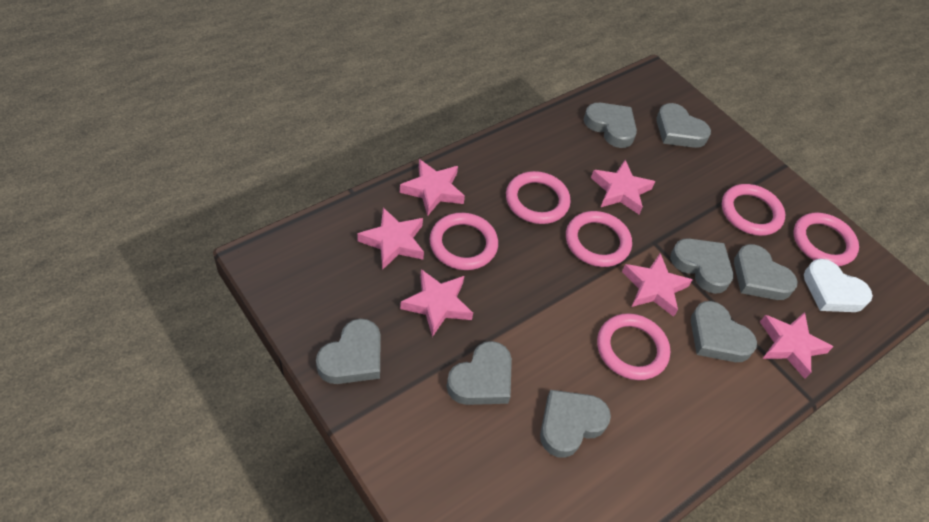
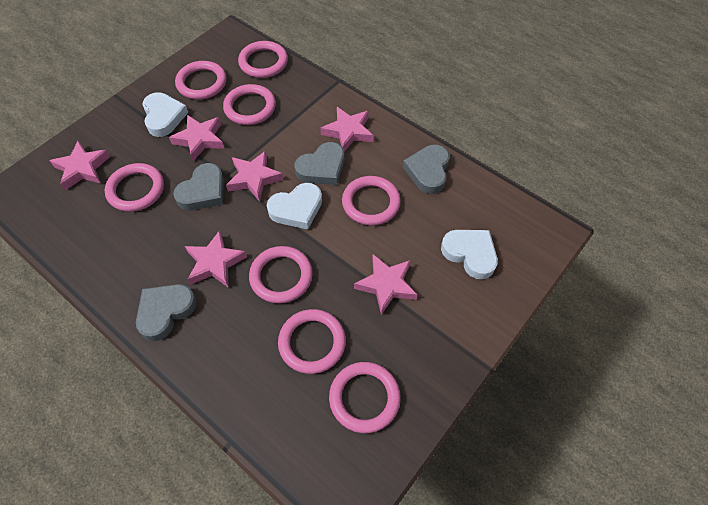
grey heart: 8 -> 4
pink ring: 6 -> 8
white heart: 1 -> 3

